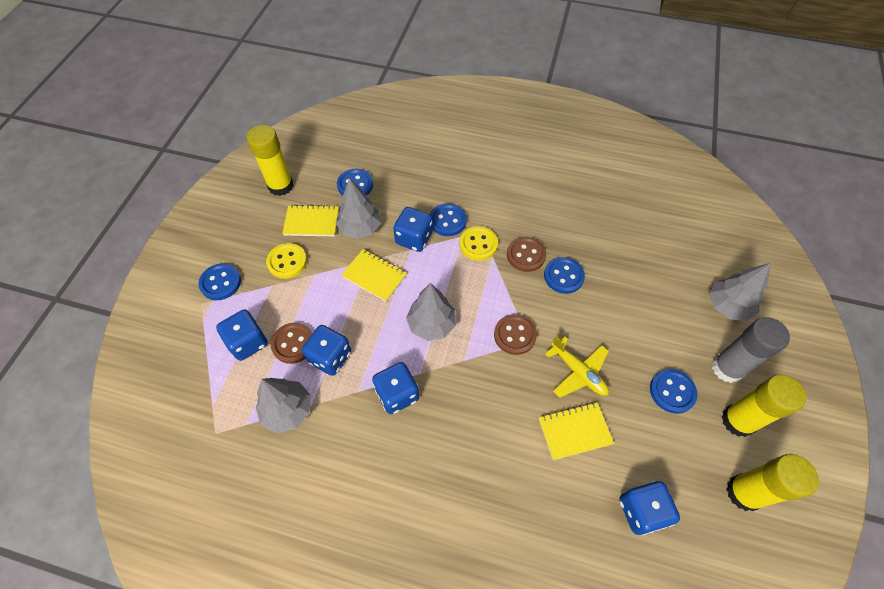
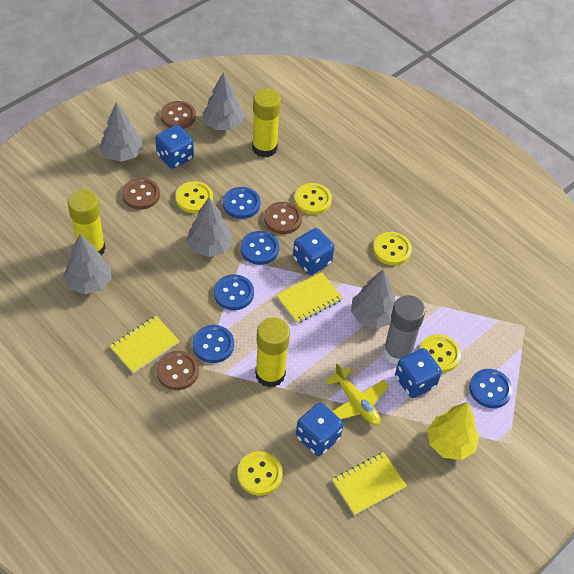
blue dice: 5 -> 4
brown button: 3 -> 4
grey tree: 4 -> 5
yellow button: 2 -> 5
yellow tree: 0 -> 1

